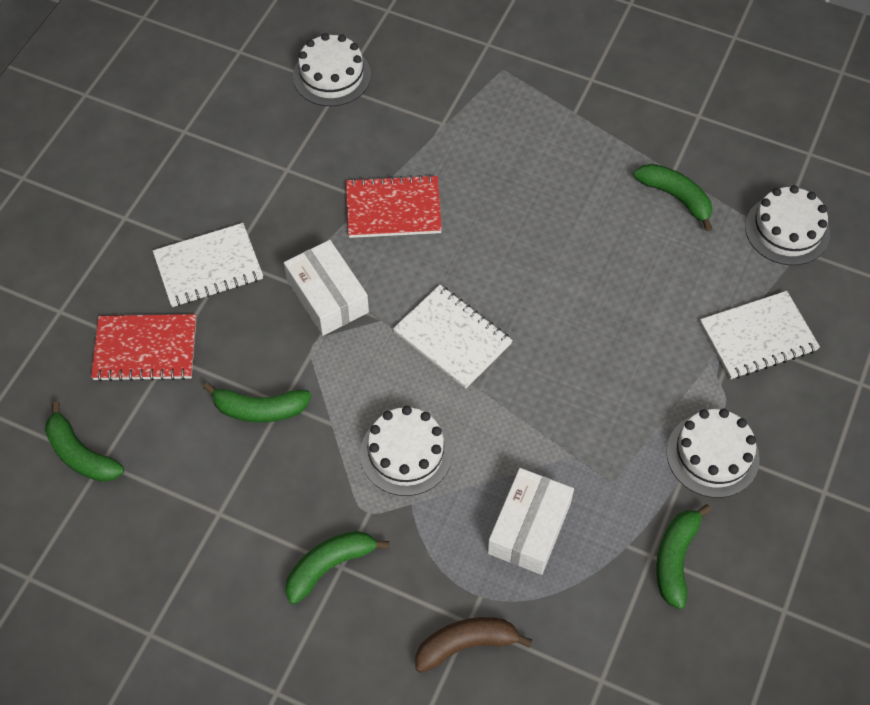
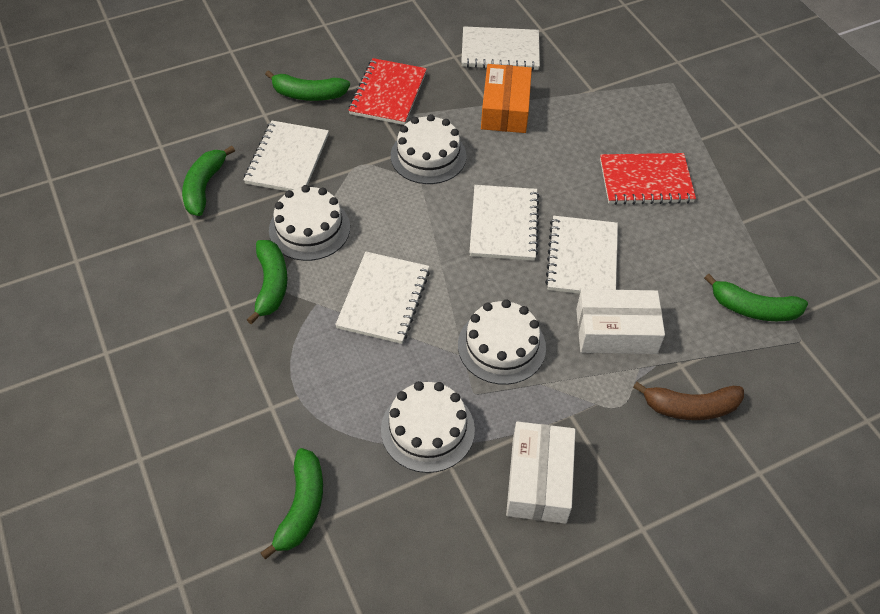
orange box: 0 -> 1
white notebook: 3 -> 5

